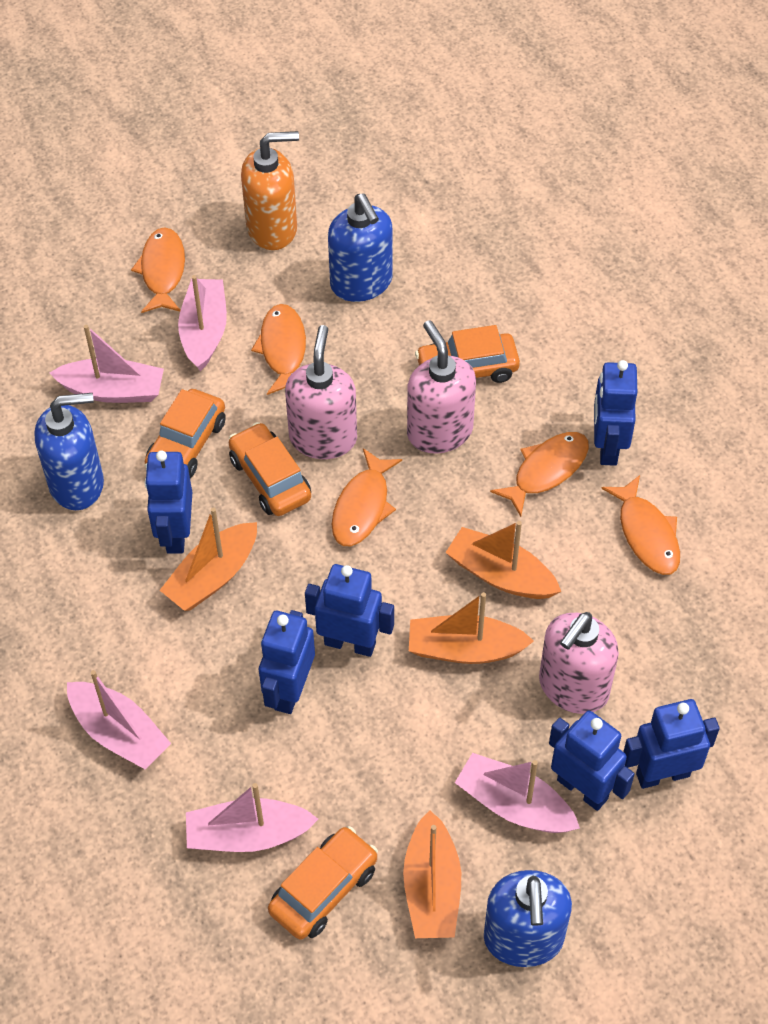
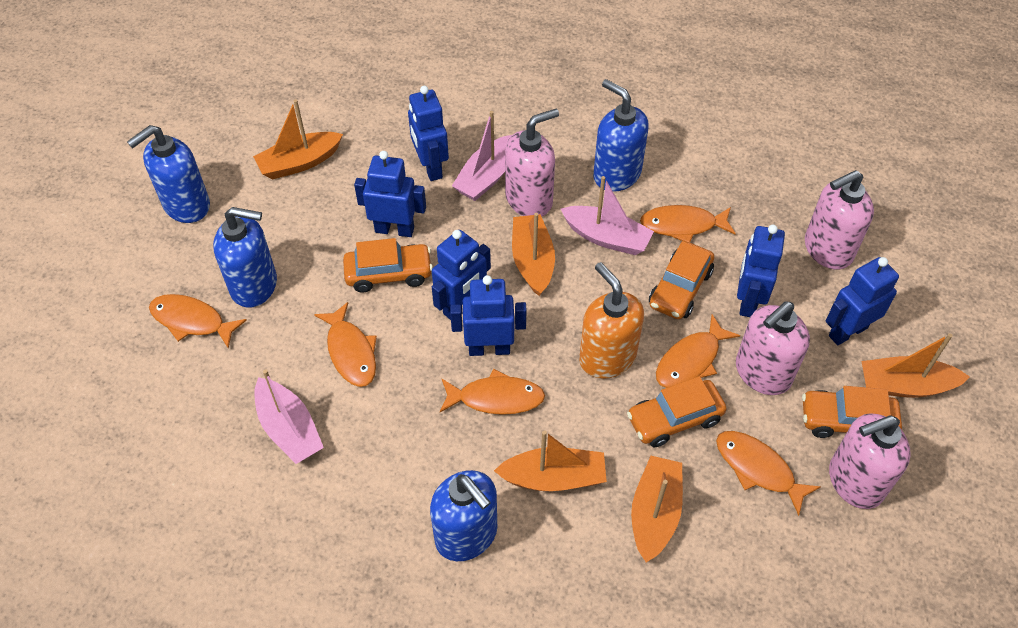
blue soap dispenser: 3 -> 4
orange boat: 4 -> 5
orange fish: 5 -> 6
pink boat: 5 -> 3
pink soap dispenser: 3 -> 4

